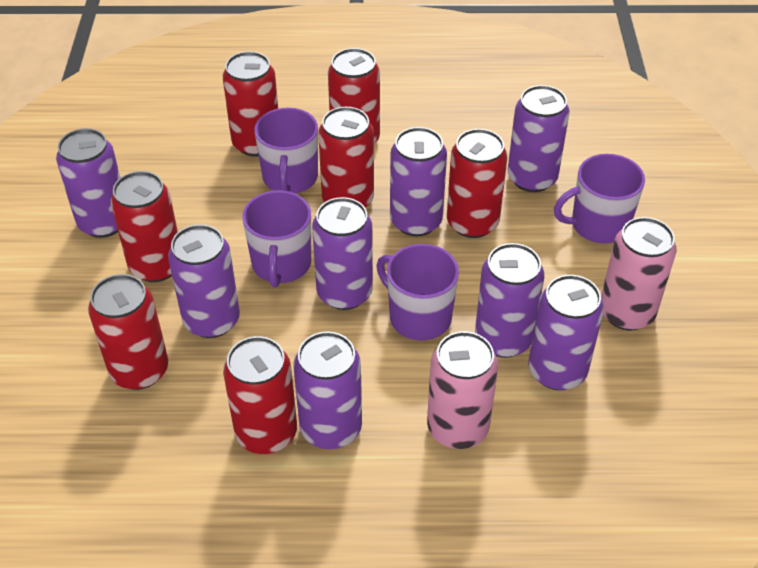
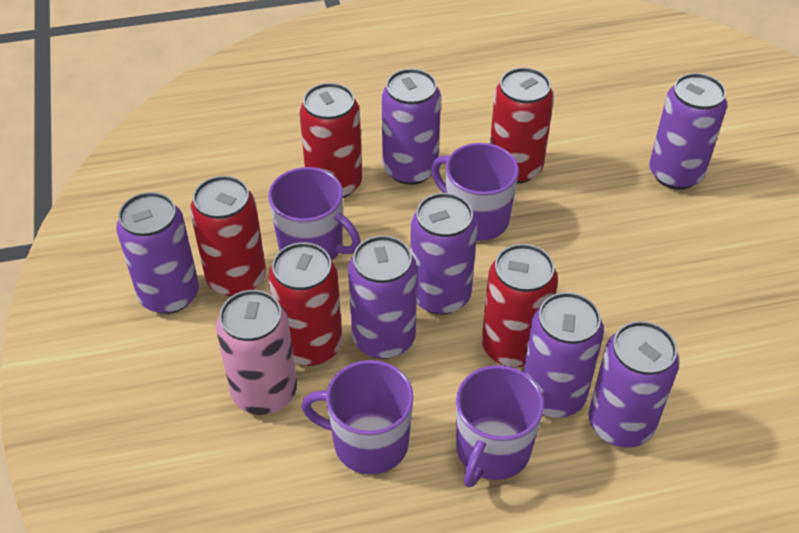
pink can: 2 -> 1
purple can: 8 -> 7
red can: 7 -> 5

